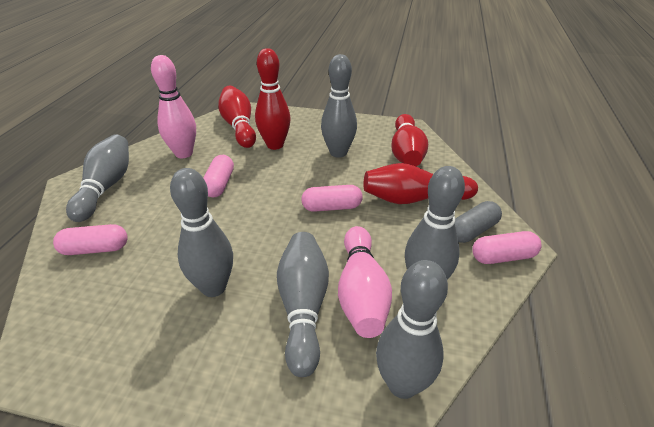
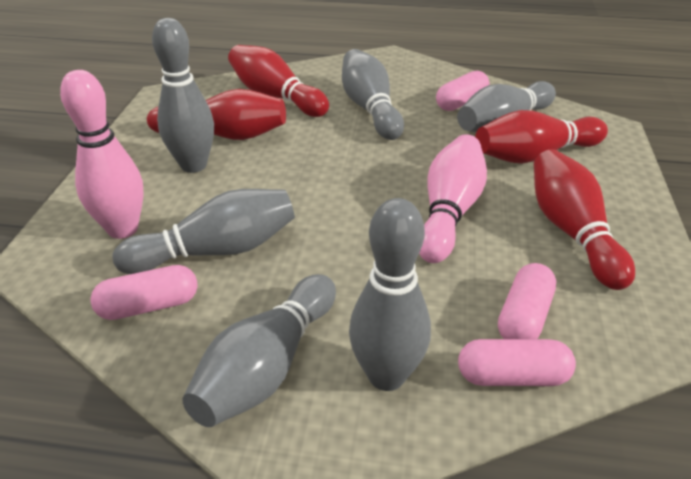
grey capsule: 1 -> 0

